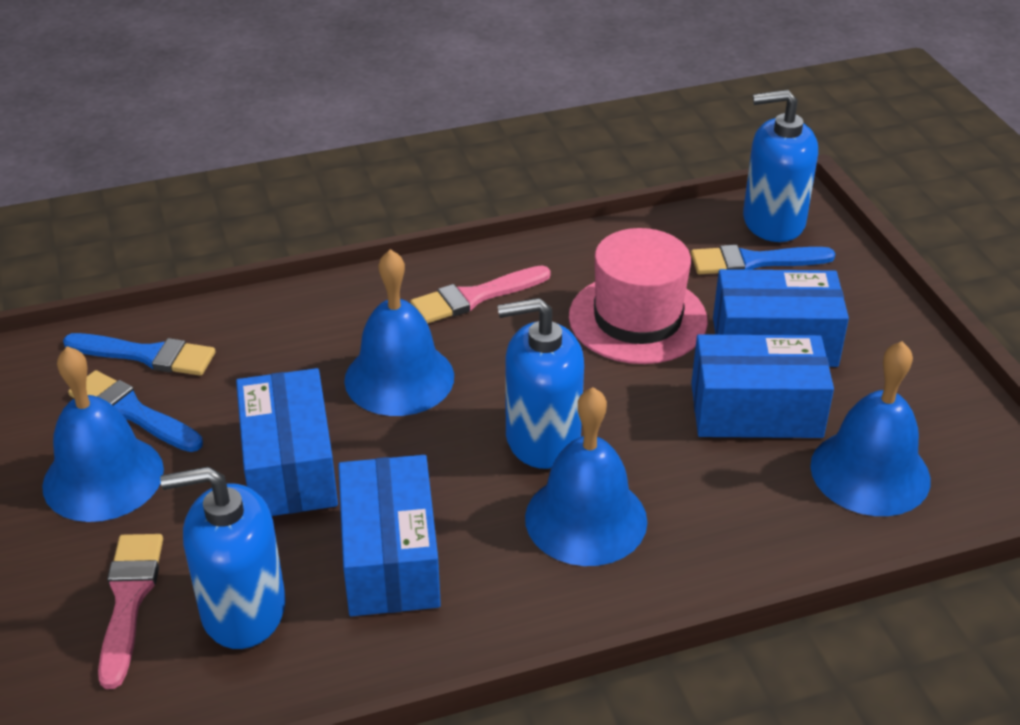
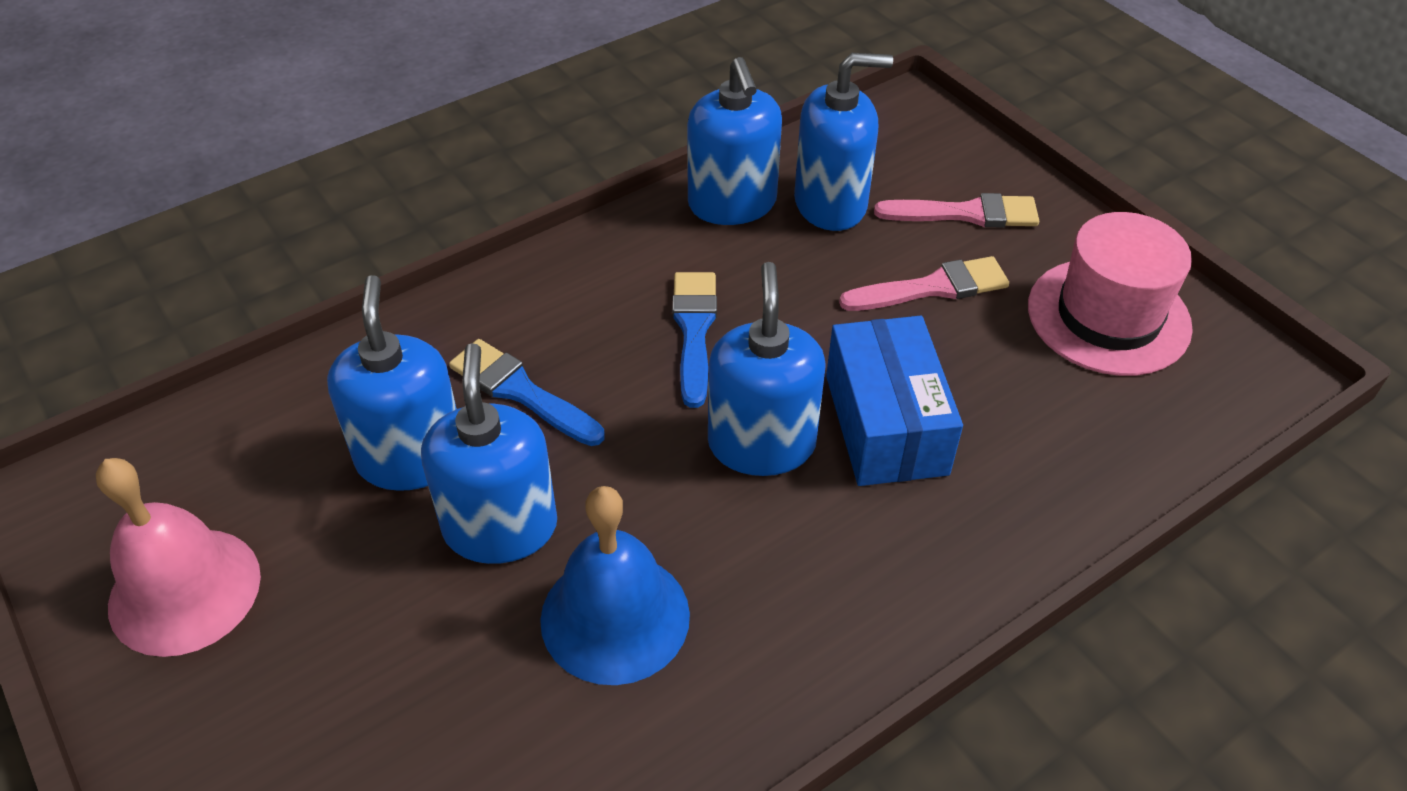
blue bell: 4 -> 1
blue box: 4 -> 1
blue brush: 3 -> 2
blue soap dispenser: 3 -> 5
pink bell: 0 -> 1

